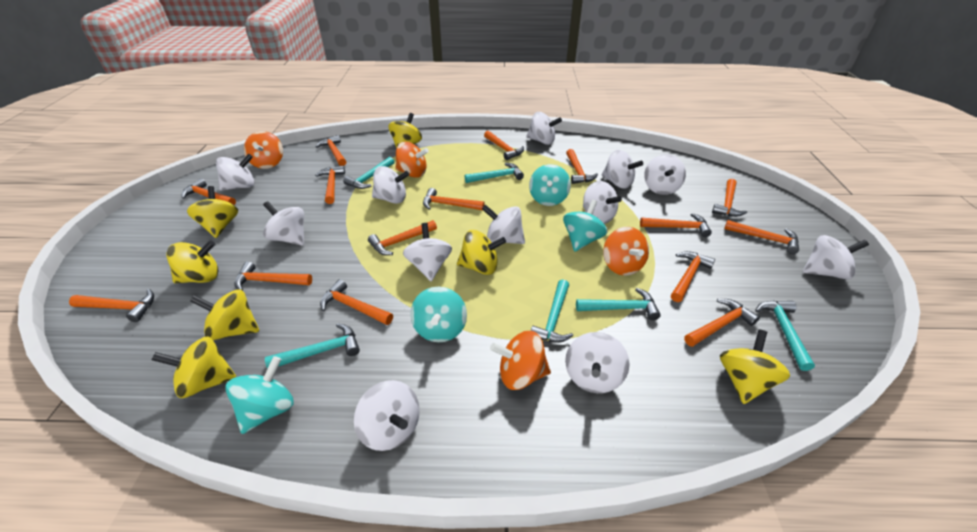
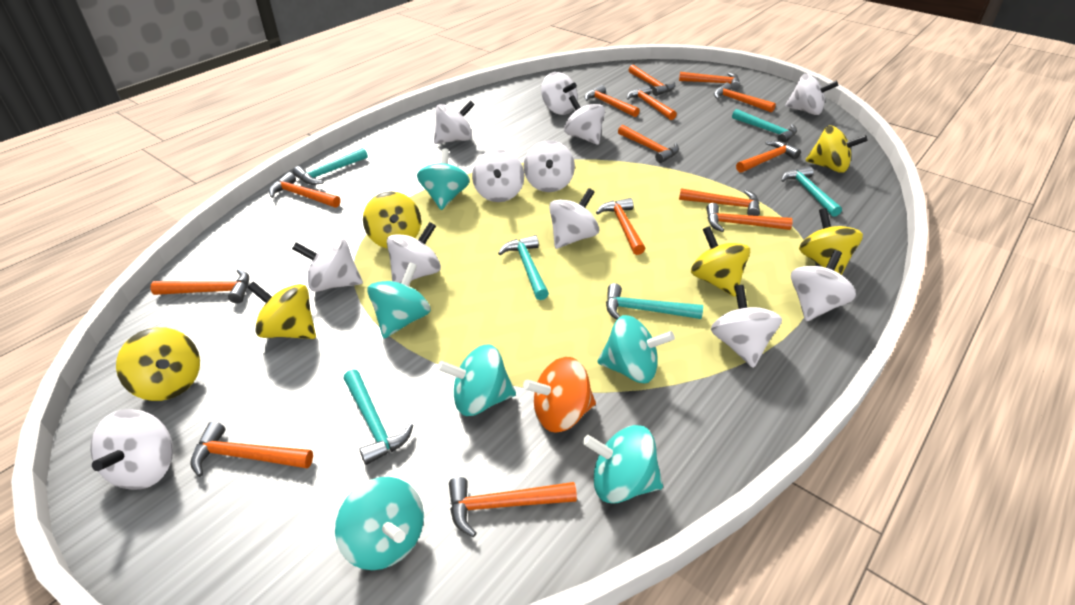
orange hammer: 15 -> 14
orange spinning top: 4 -> 1
turquoise spinning top: 4 -> 6
yellow spinning top: 7 -> 6

